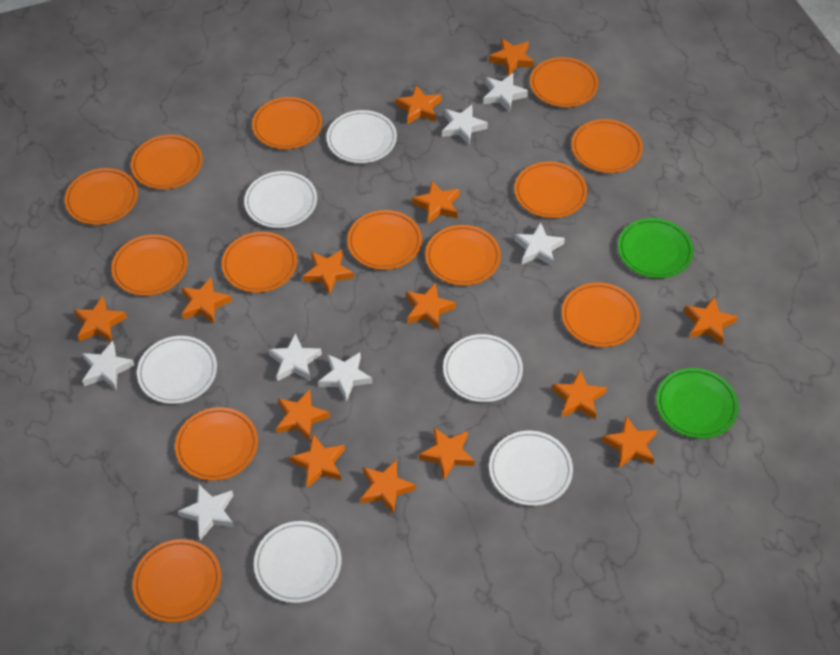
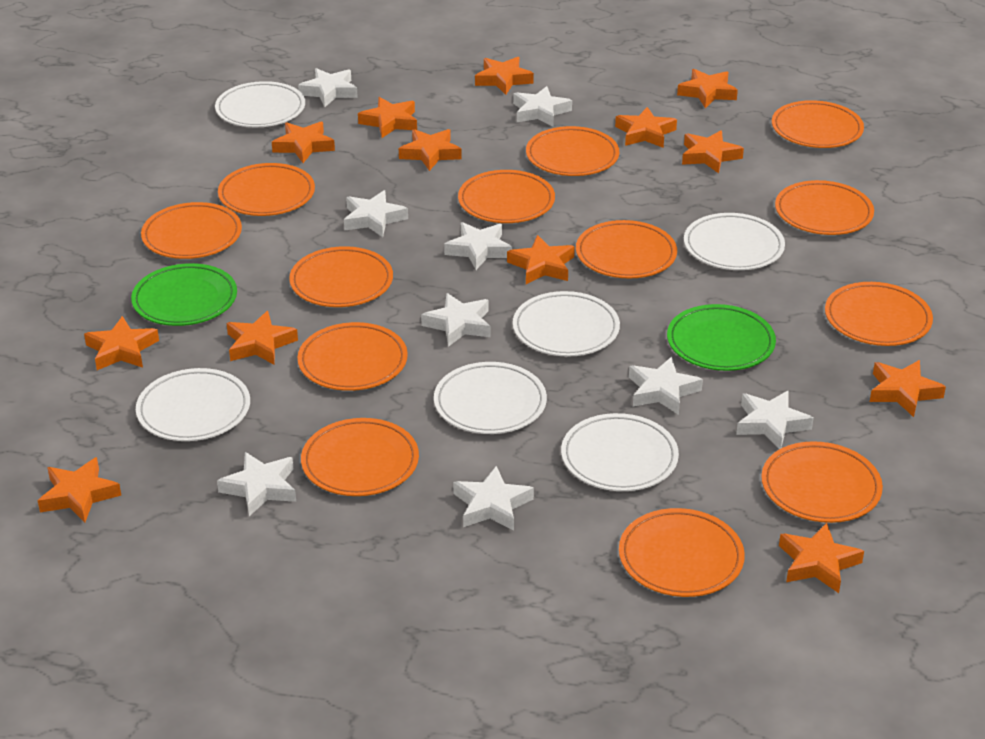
orange star: 14 -> 13
white star: 7 -> 9

